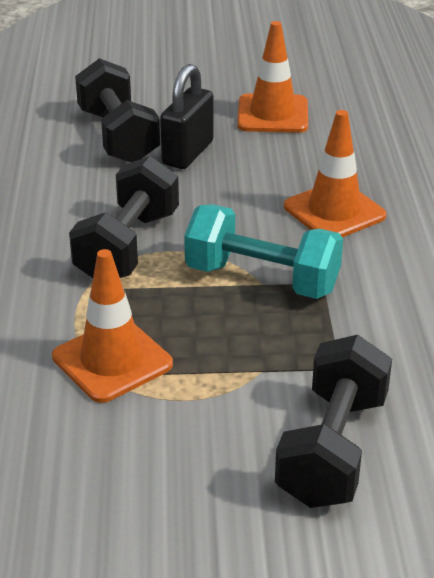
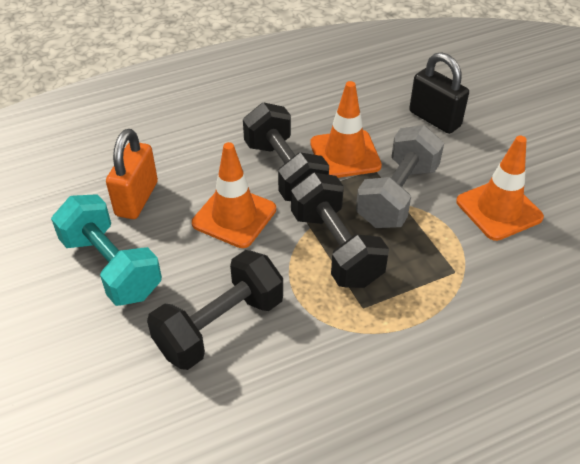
grey dumbbell: 0 -> 1
orange padlock: 0 -> 1

